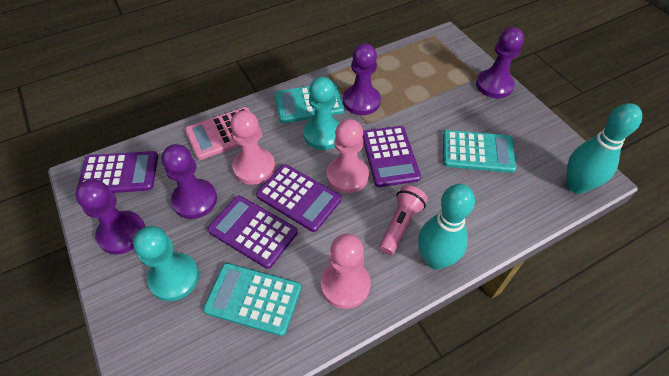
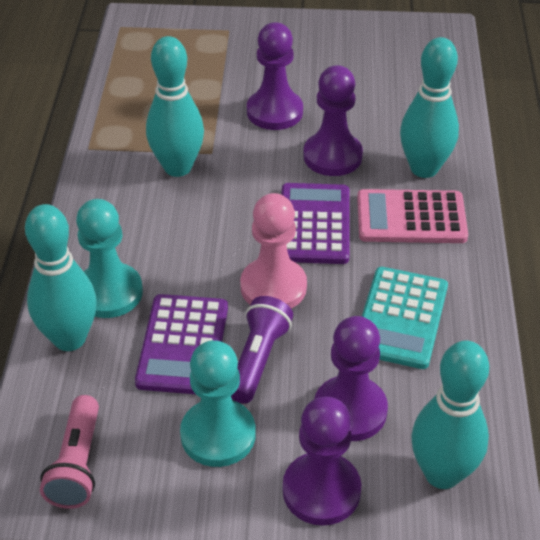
pink pawn: 3 -> 1
purple calculator: 4 -> 2
purple flashlight: 0 -> 1
turquoise bowling pin: 2 -> 4
turquoise calculator: 3 -> 1

